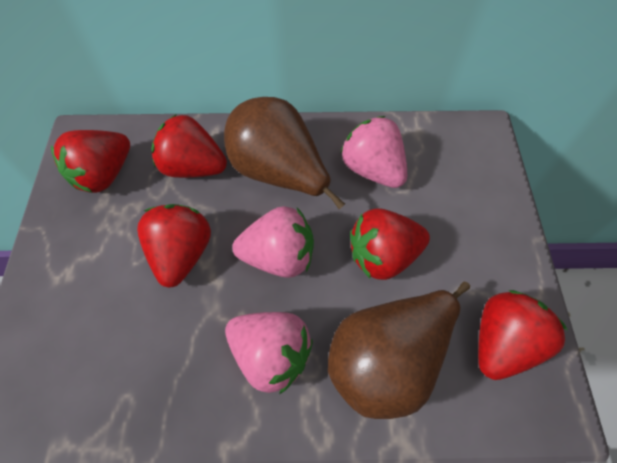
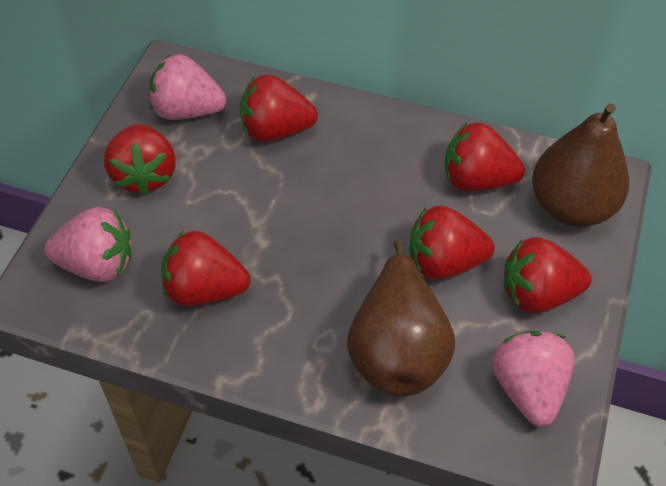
red strawberry: 5 -> 6

